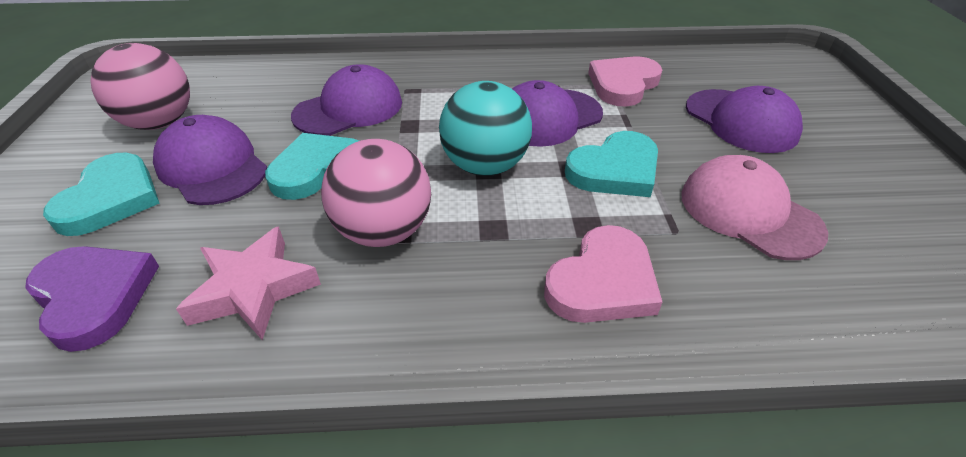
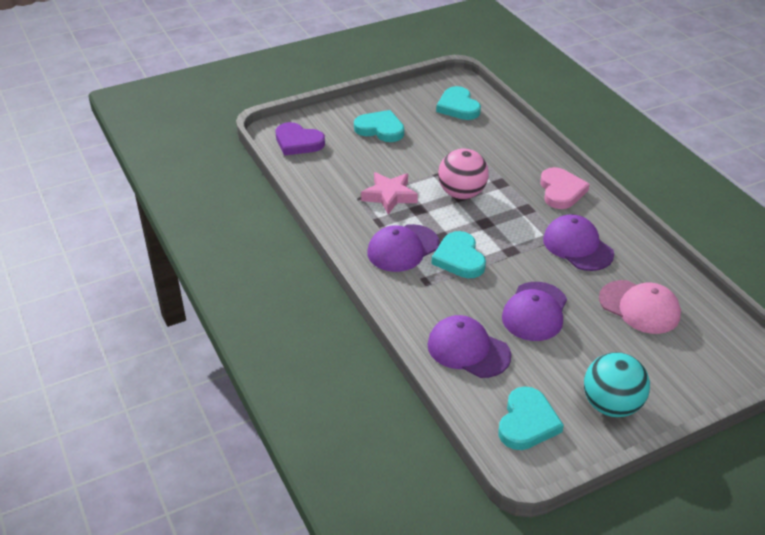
pink ball: 2 -> 1
pink heart: 2 -> 1
turquoise heart: 3 -> 4

